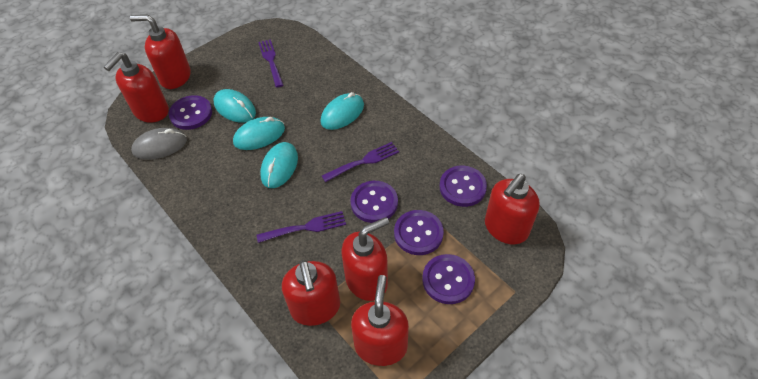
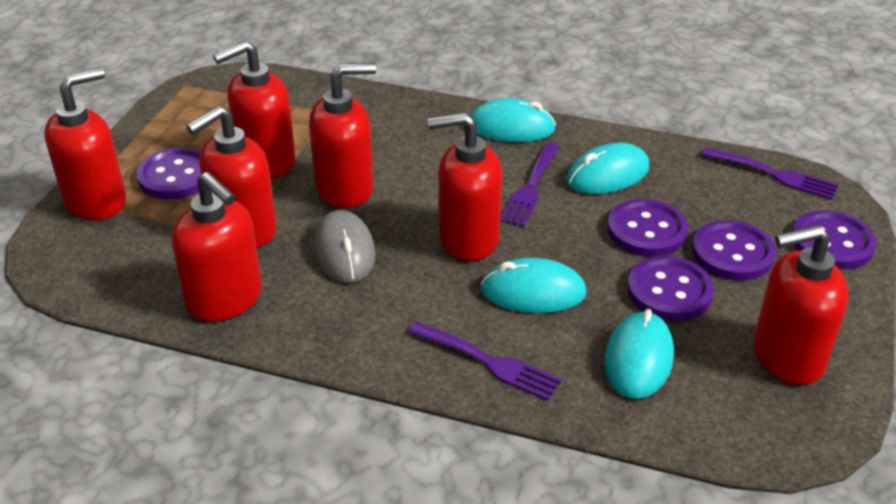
red soap dispenser: 6 -> 7

